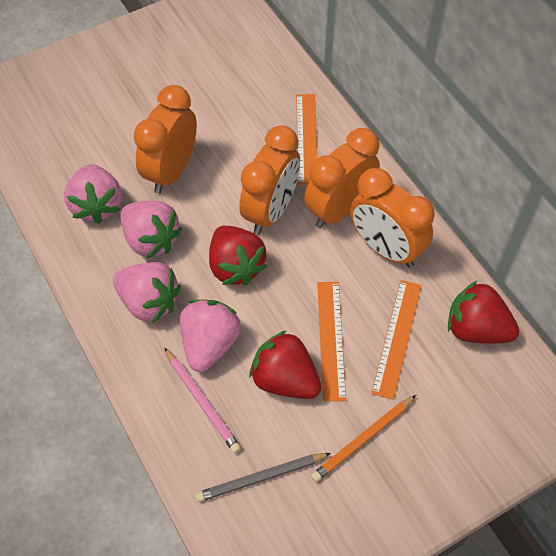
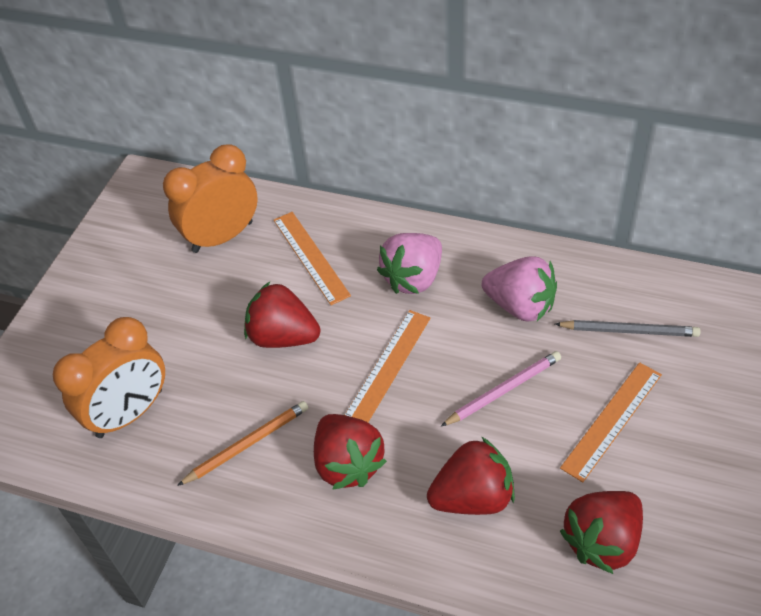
orange clock: 4 -> 2
pink strawberry: 4 -> 2
red strawberry: 3 -> 4

